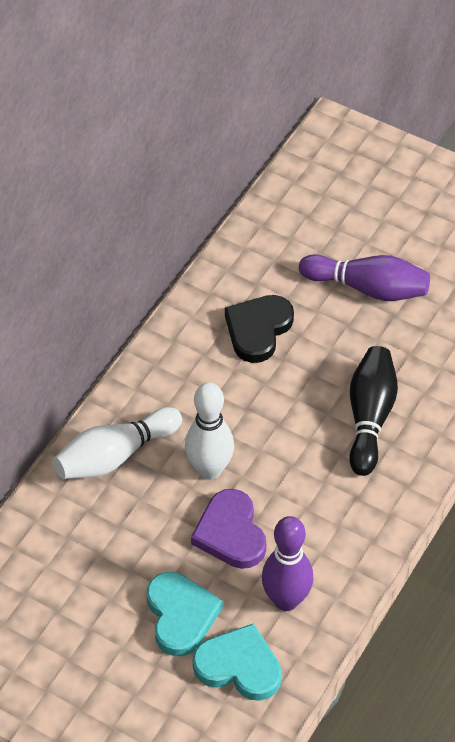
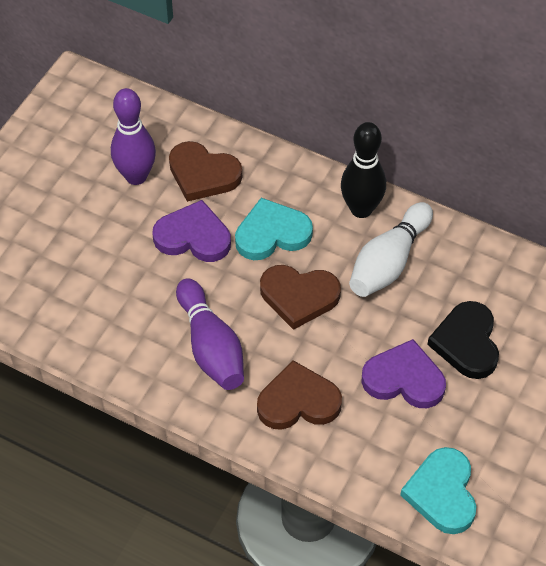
brown heart: 0 -> 3
purple heart: 1 -> 2
white bowling pin: 2 -> 1

